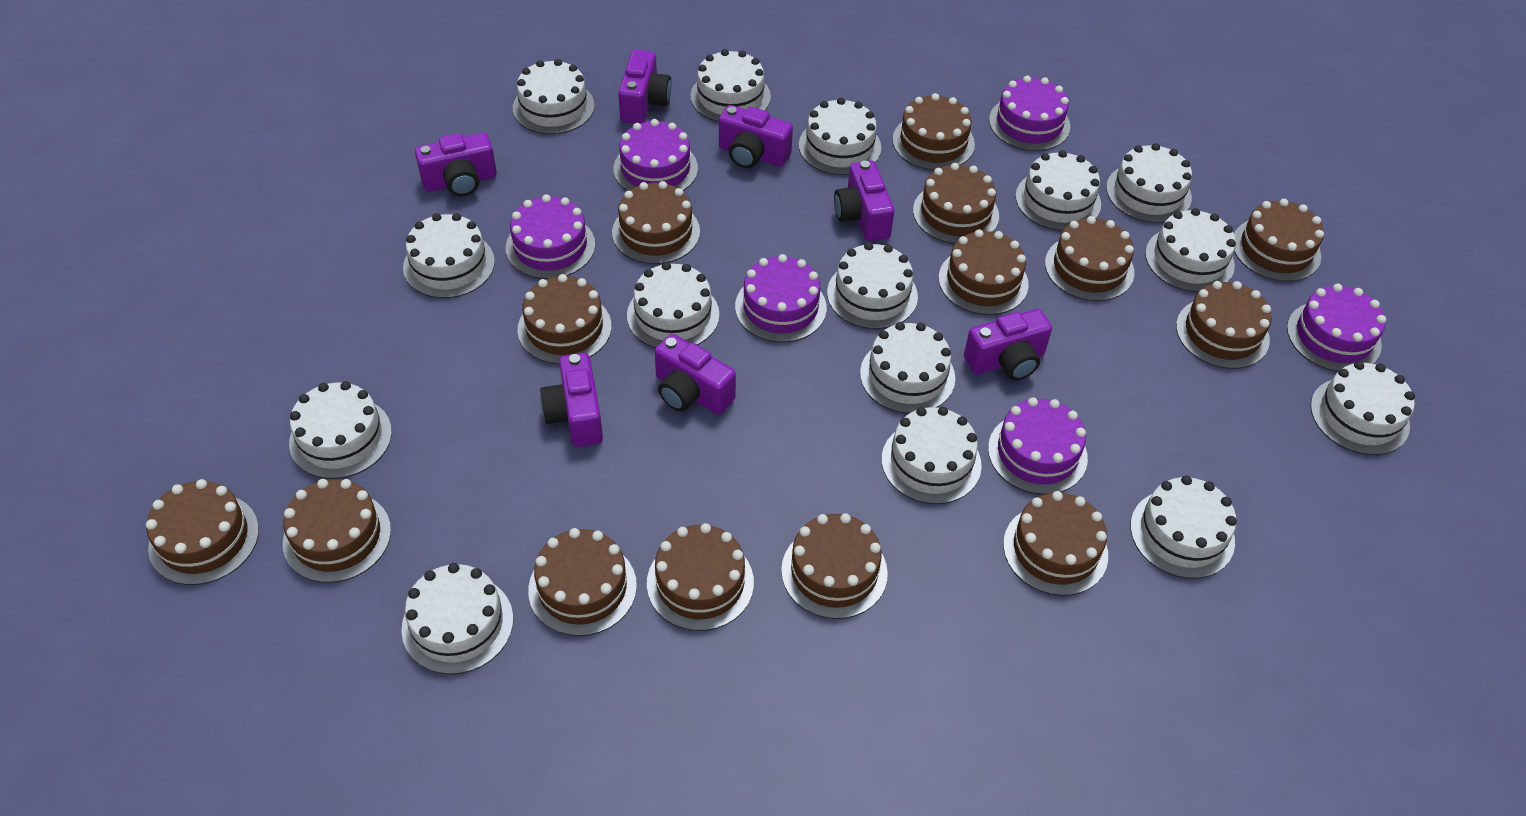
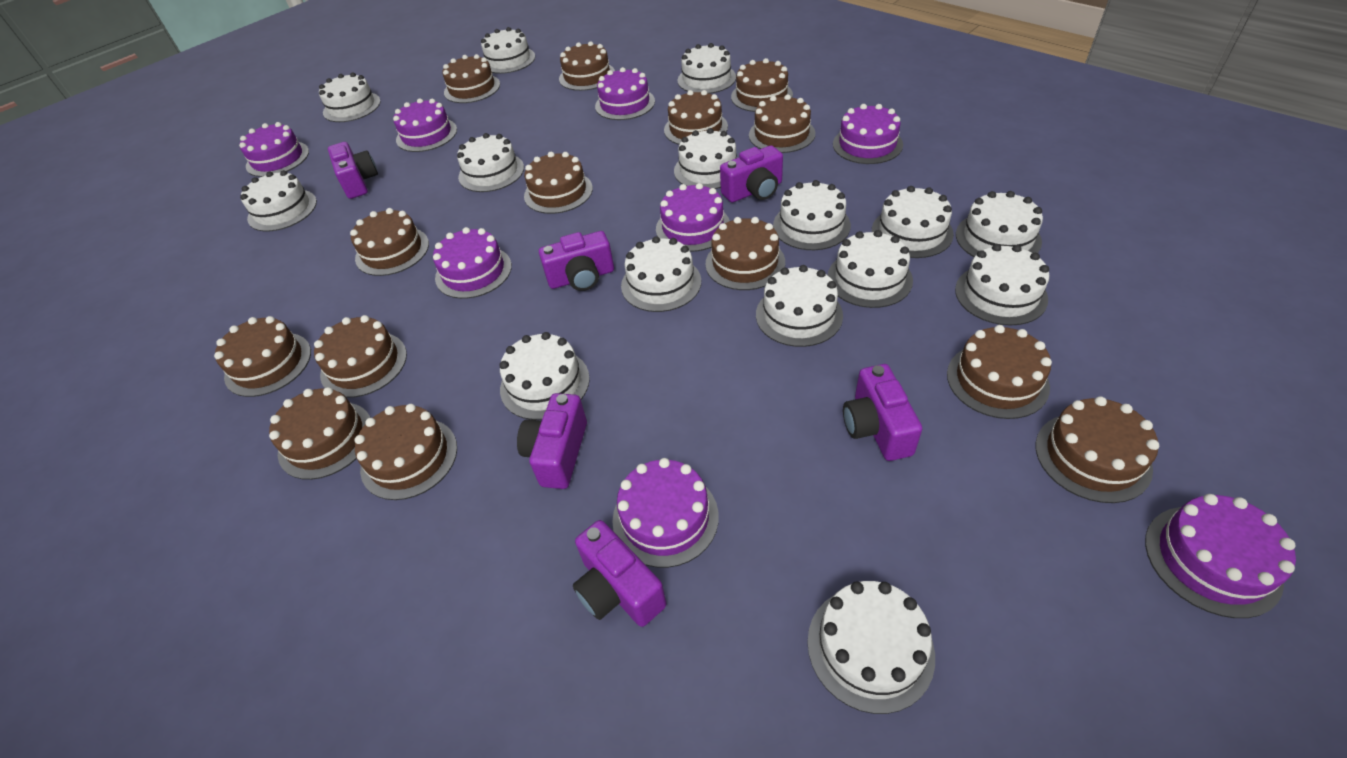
purple cake: 6 -> 8
purple camera: 7 -> 6

